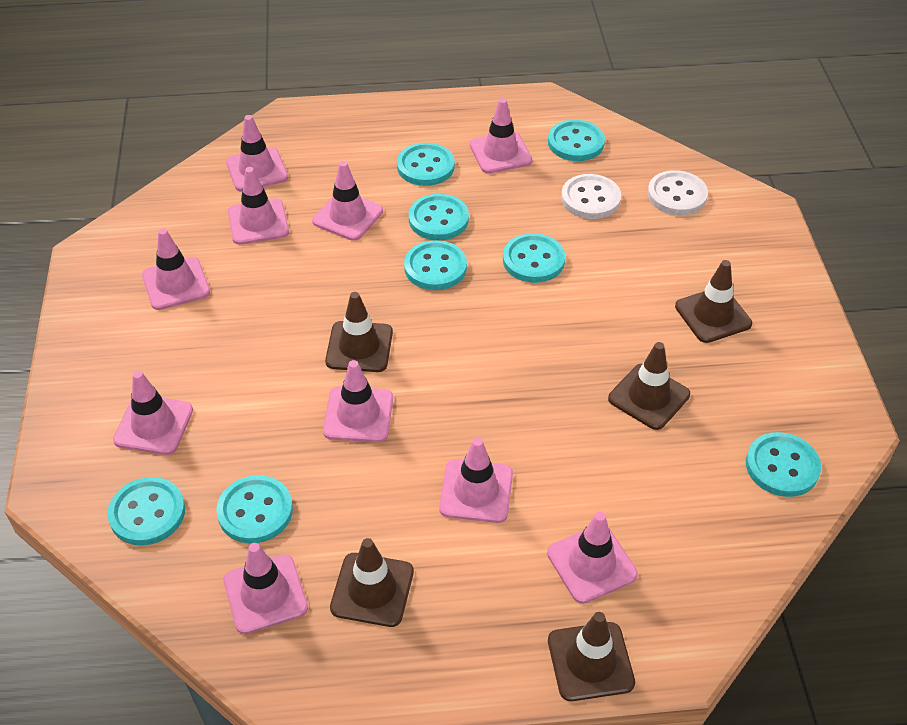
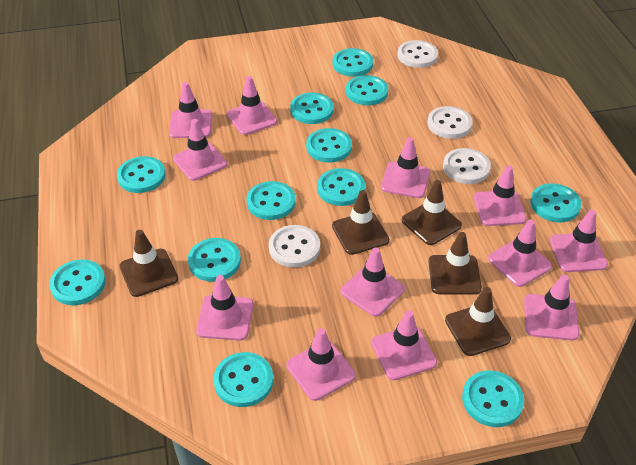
pink traffic cone: 10 -> 12
turquoise button: 8 -> 12
white button: 2 -> 4

